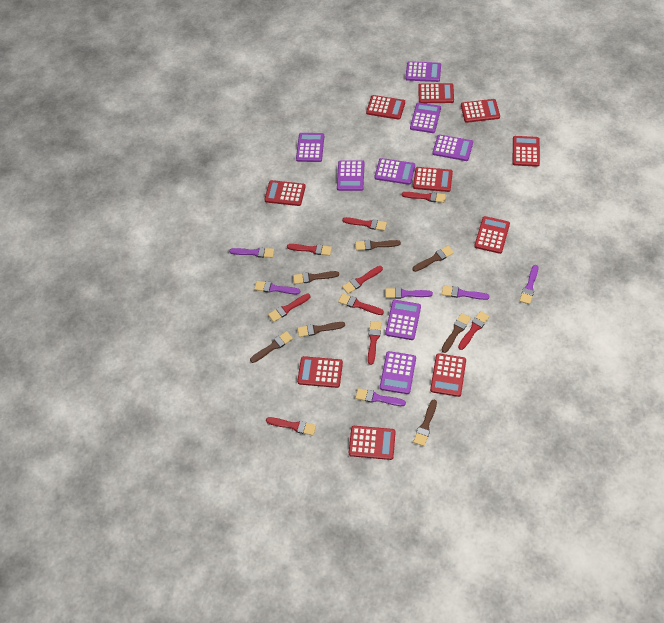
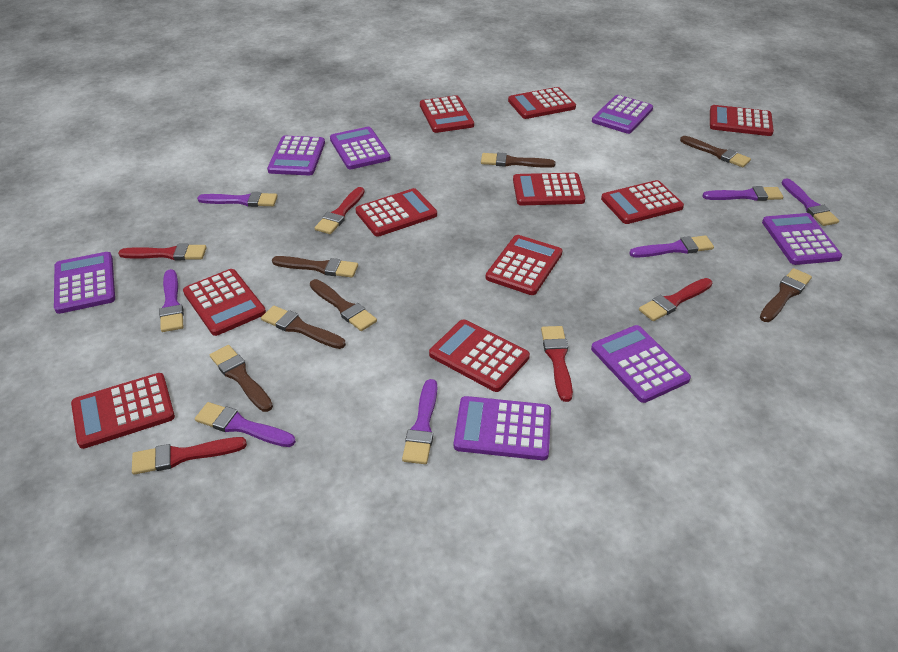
purple brush: 6 -> 7
purple calculator: 8 -> 7
red brush: 9 -> 5

